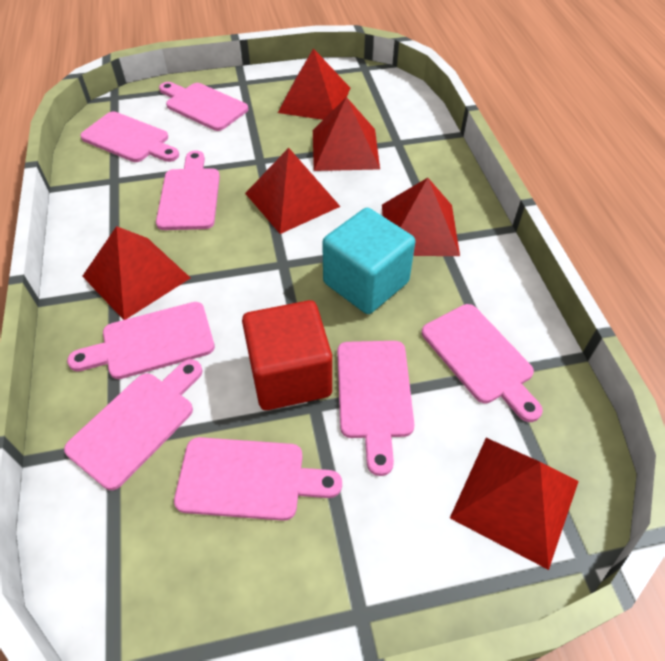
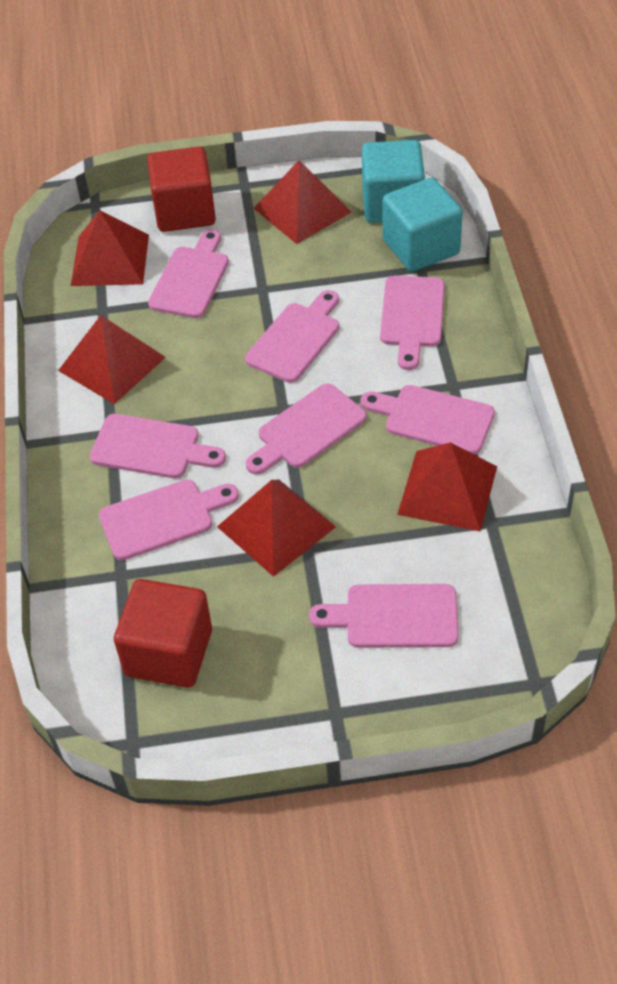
red cube: 1 -> 2
red pyramid: 6 -> 5
turquoise cube: 1 -> 2

